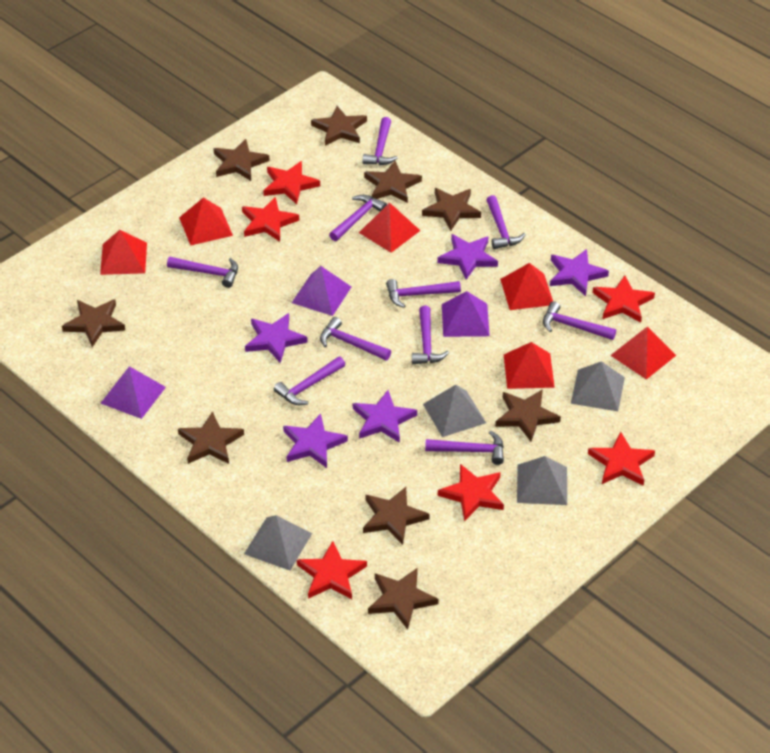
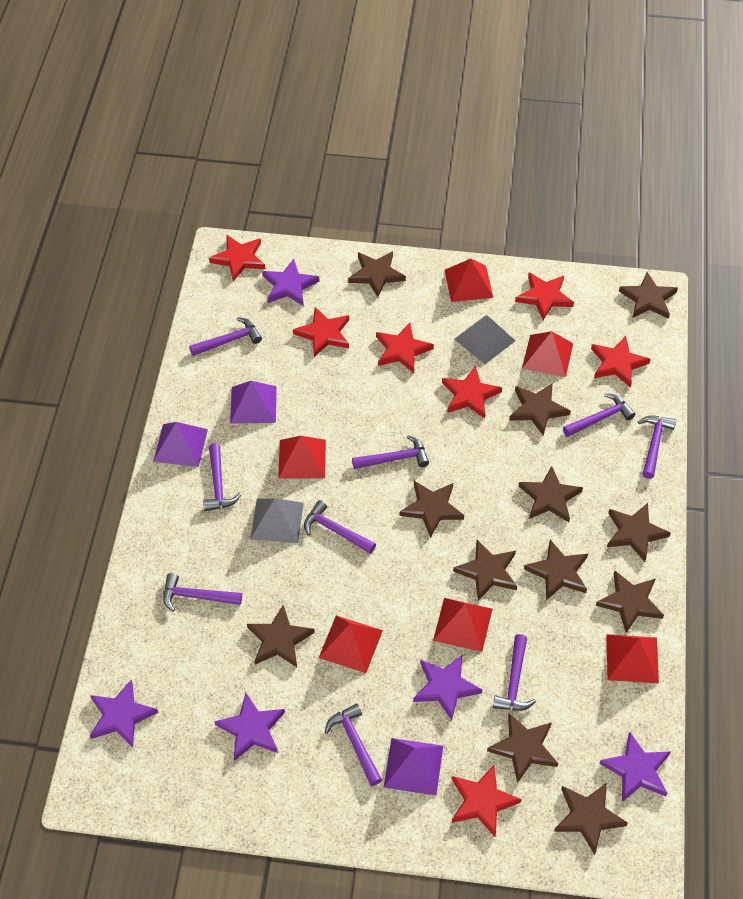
brown star: 9 -> 12
grey pyramid: 4 -> 2
purple hammer: 10 -> 9
red star: 6 -> 7

